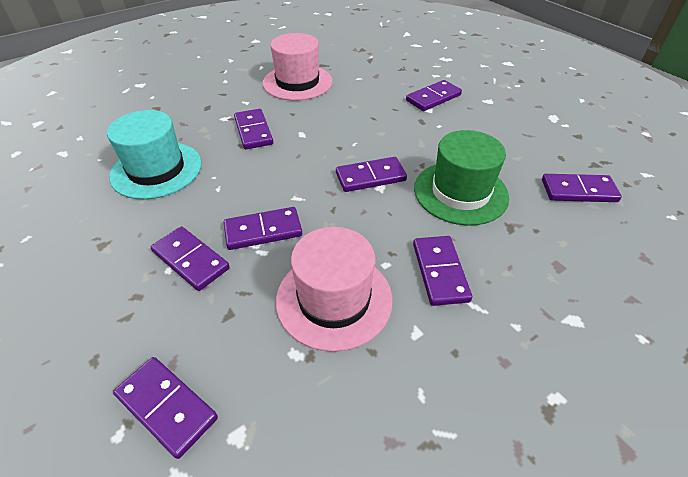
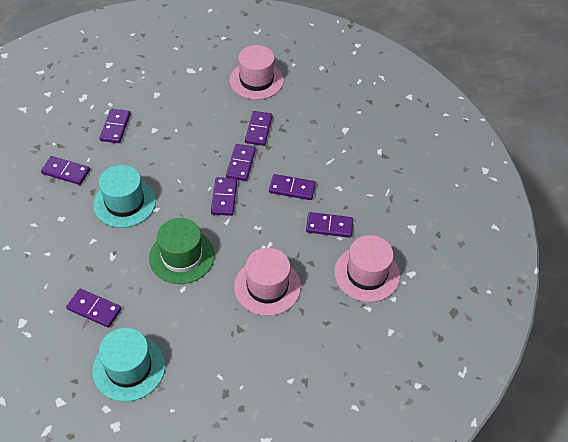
pink hat: 2 -> 3
turquoise hat: 1 -> 2

